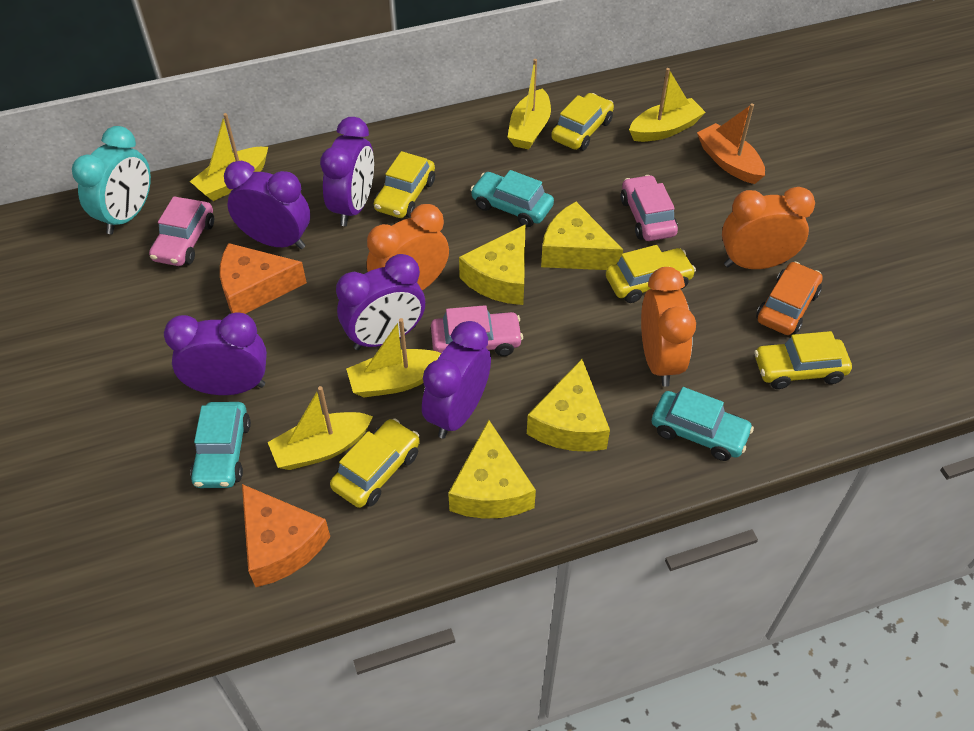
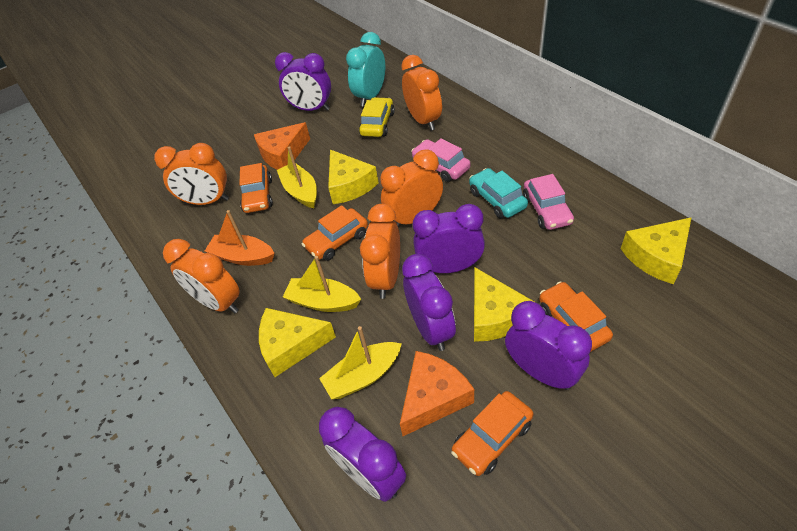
orange car: 1 -> 4
orange clock: 3 -> 5
pink car: 3 -> 2
turquoise car: 3 -> 1
yellow boat: 5 -> 3
yellow car: 5 -> 1

